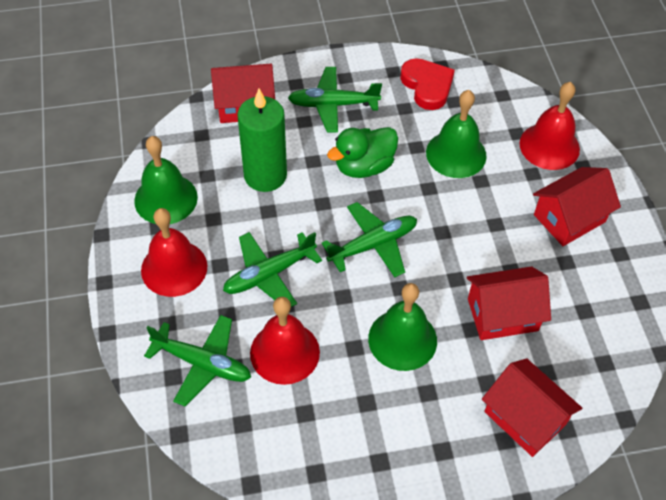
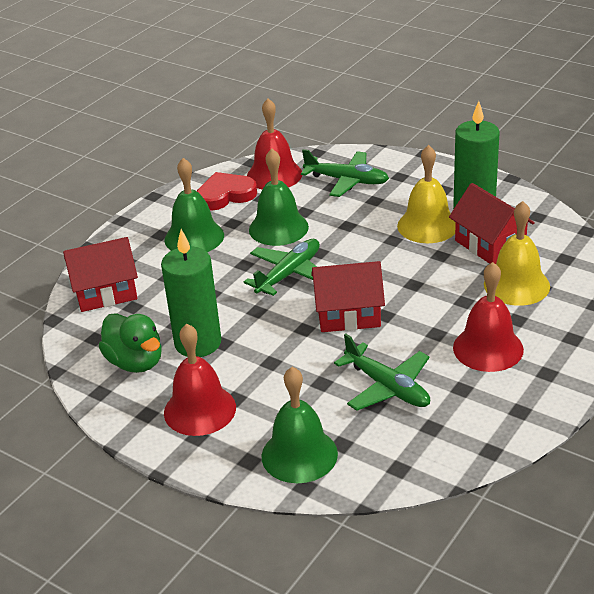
green candle: 1 -> 2
green plane: 4 -> 3
red house: 4 -> 3
yellow bell: 0 -> 2

